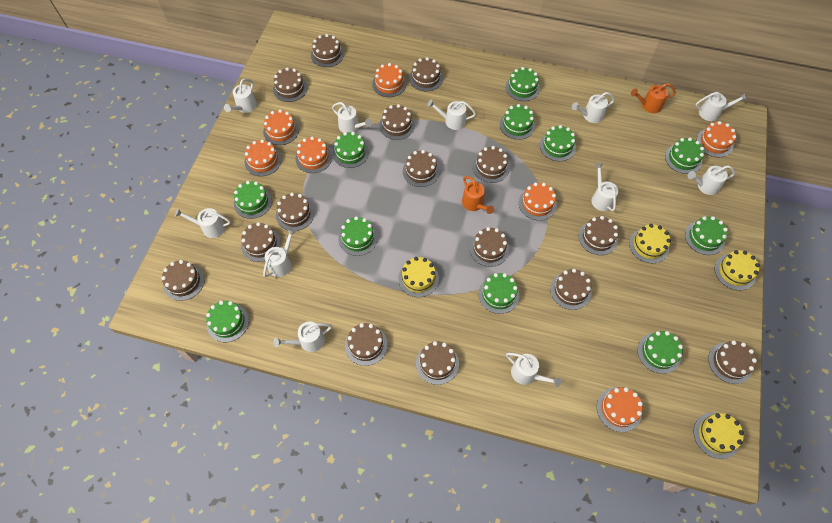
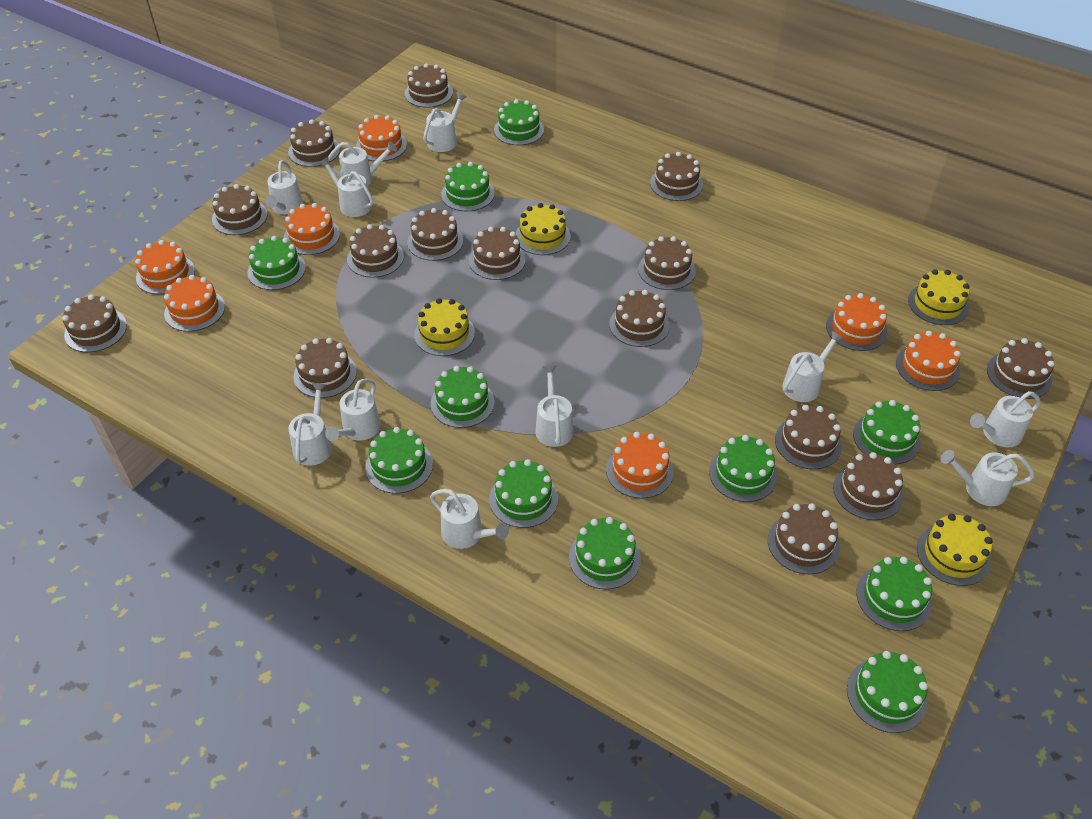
orange watering can: 2 -> 0

